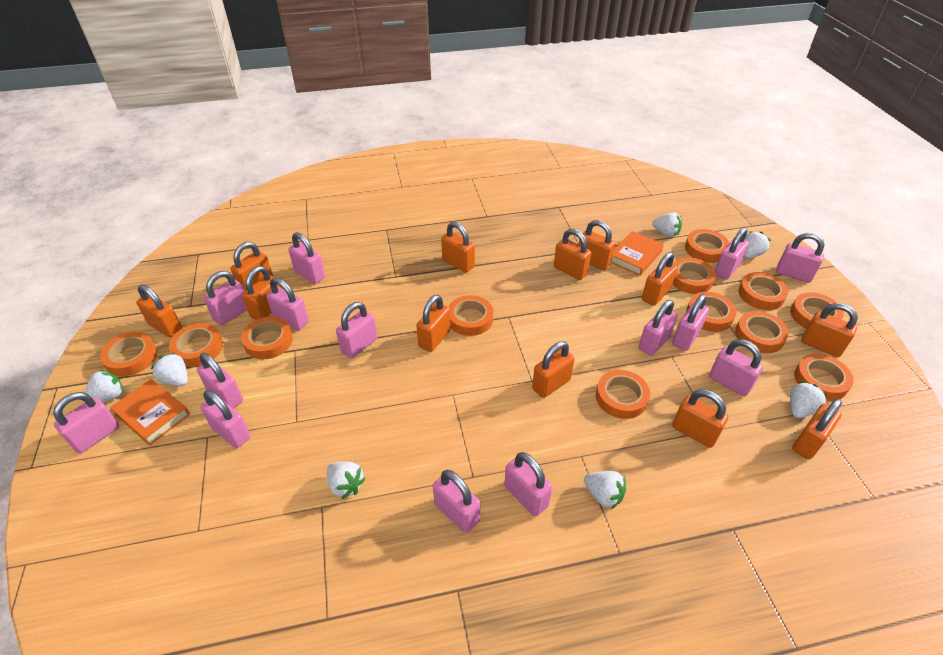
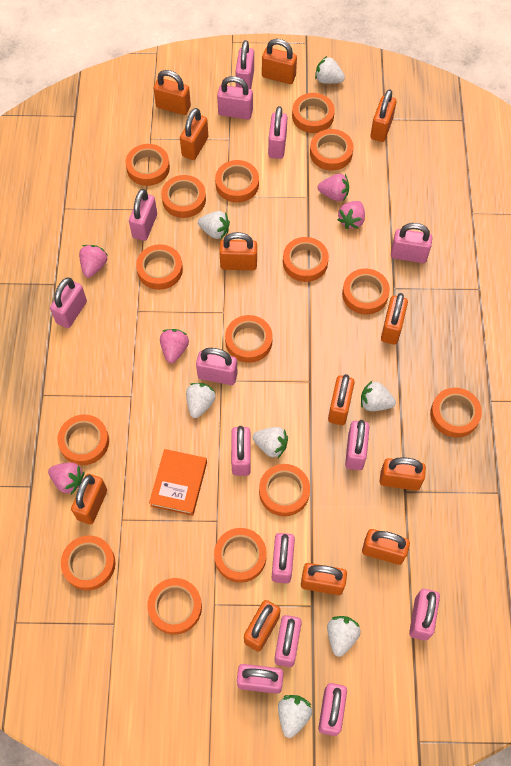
orange book: 2 -> 1
orange tape: 12 -> 15
pink strawberry: 0 -> 5

